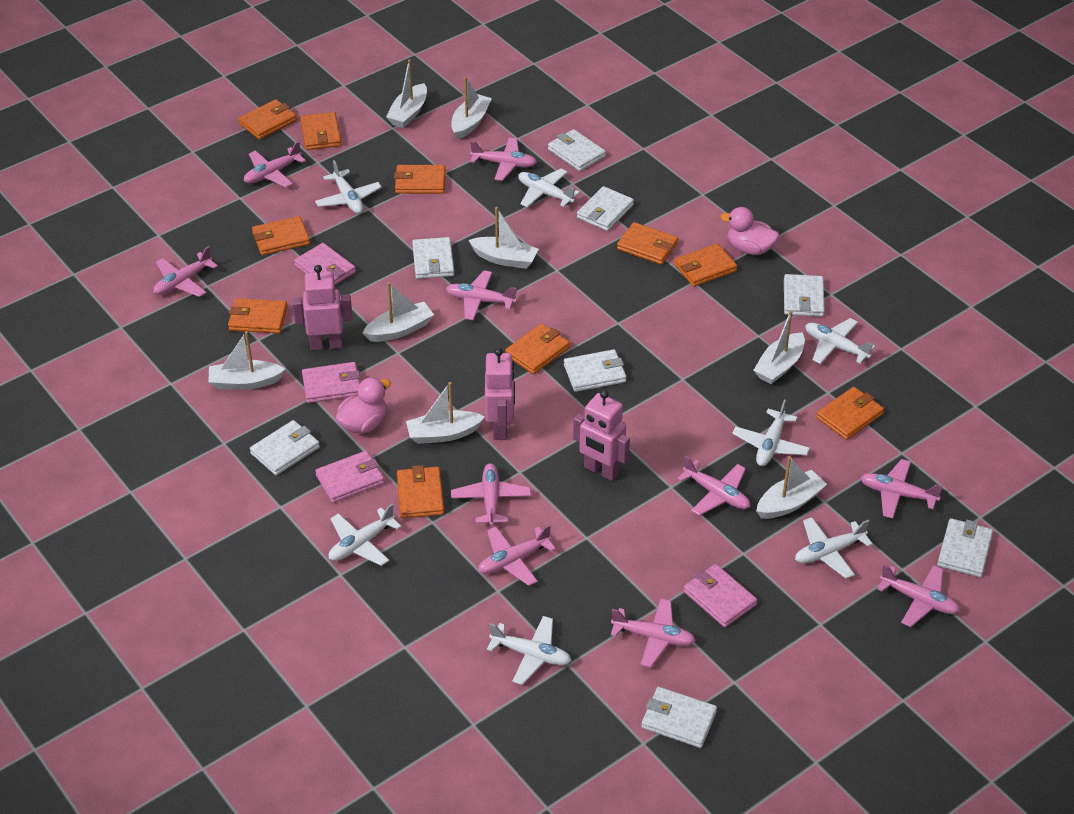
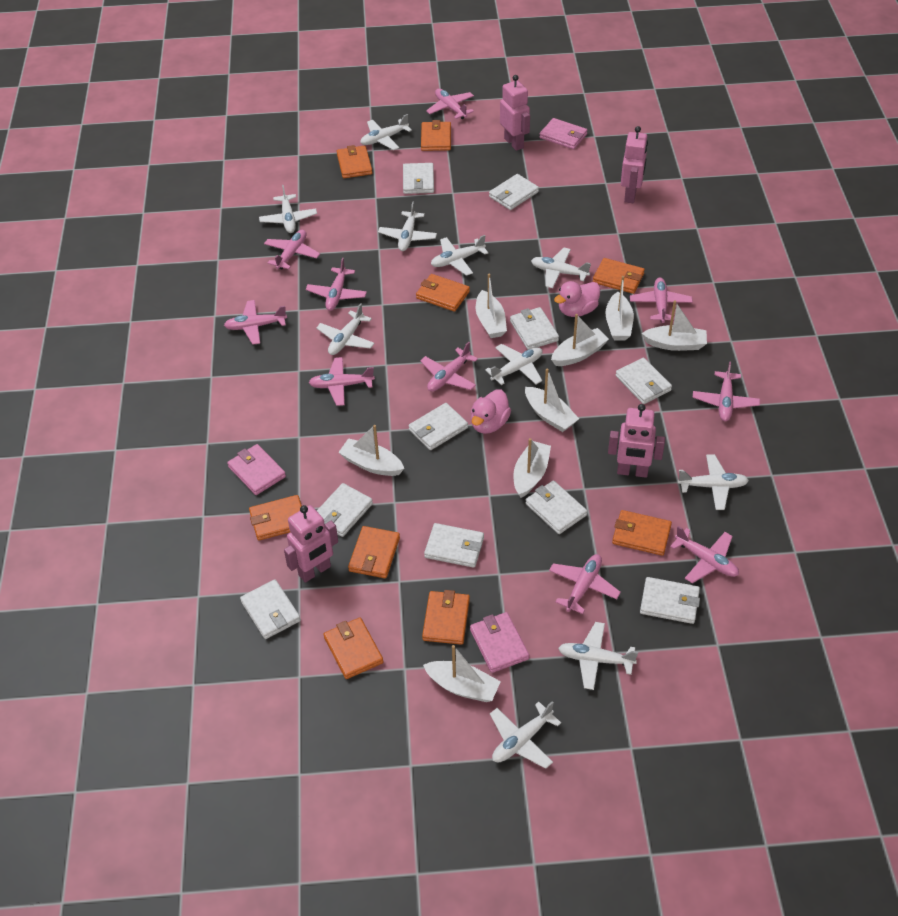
orange wallet: 10 -> 9
pink robot: 3 -> 4
pink wallet: 4 -> 3
white plane: 7 -> 10
white wallet: 8 -> 10

